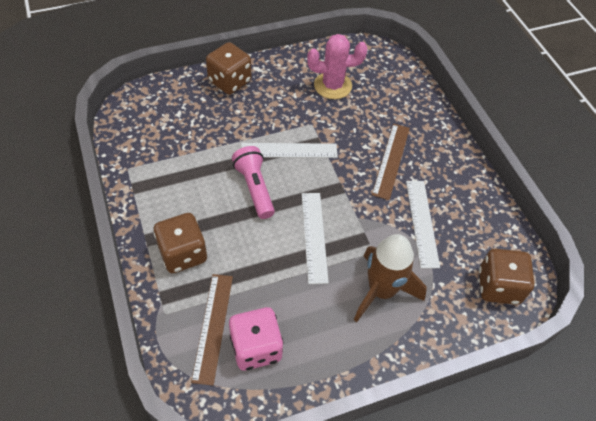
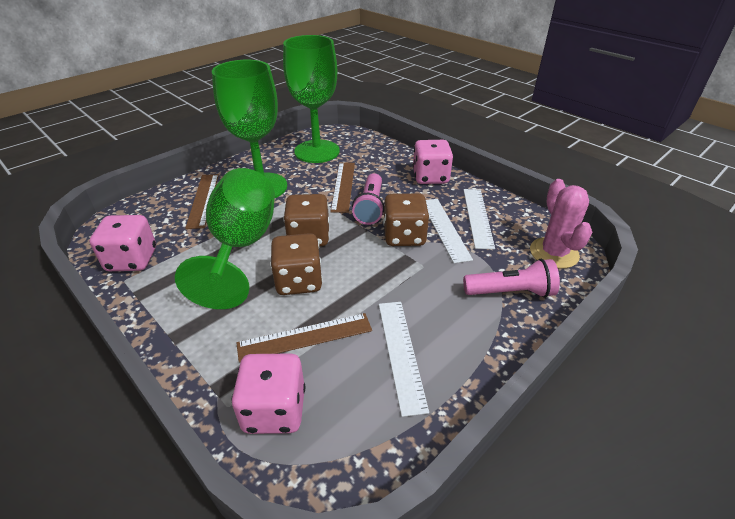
brown rocket: 1 -> 0
brown ruler: 2 -> 3
green goblet: 0 -> 3
pink dice: 1 -> 3
pink flashlight: 1 -> 2

